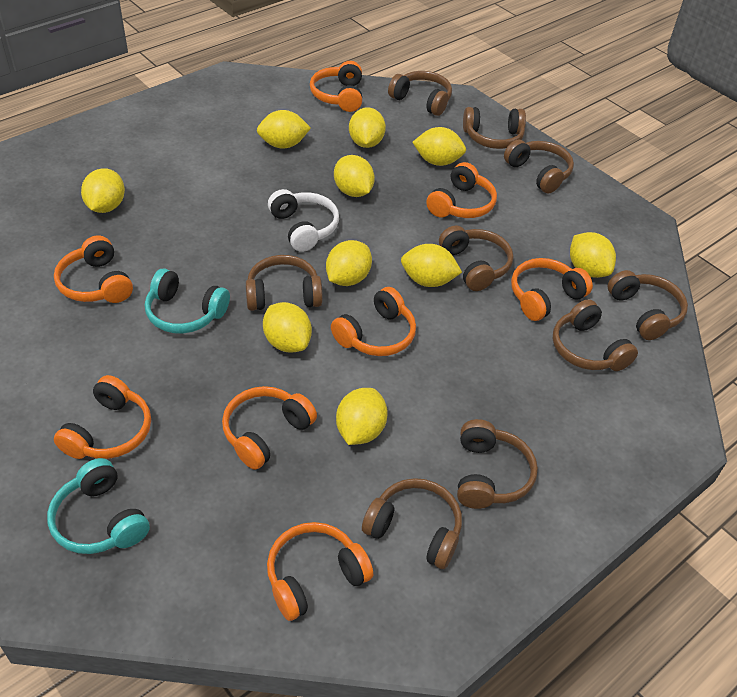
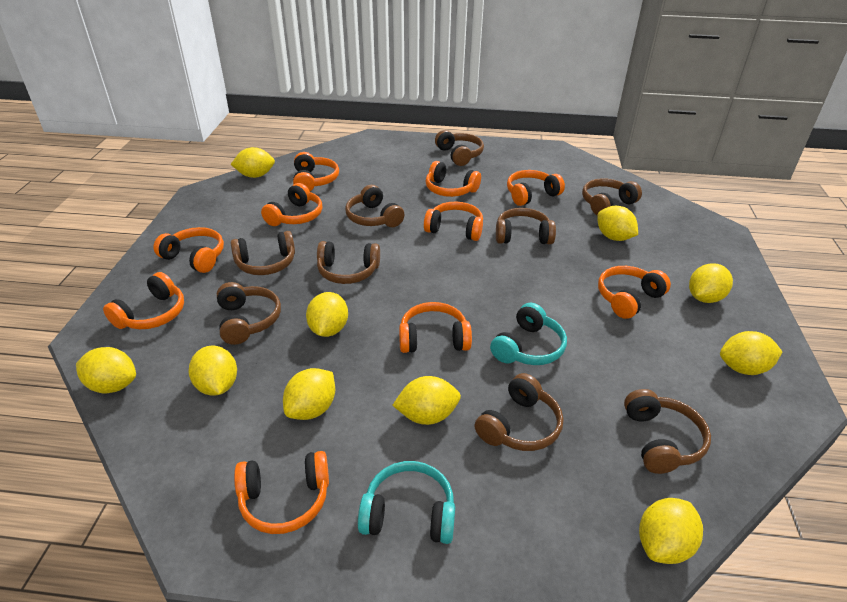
orange headphones: 8 -> 10
white headphones: 1 -> 0

